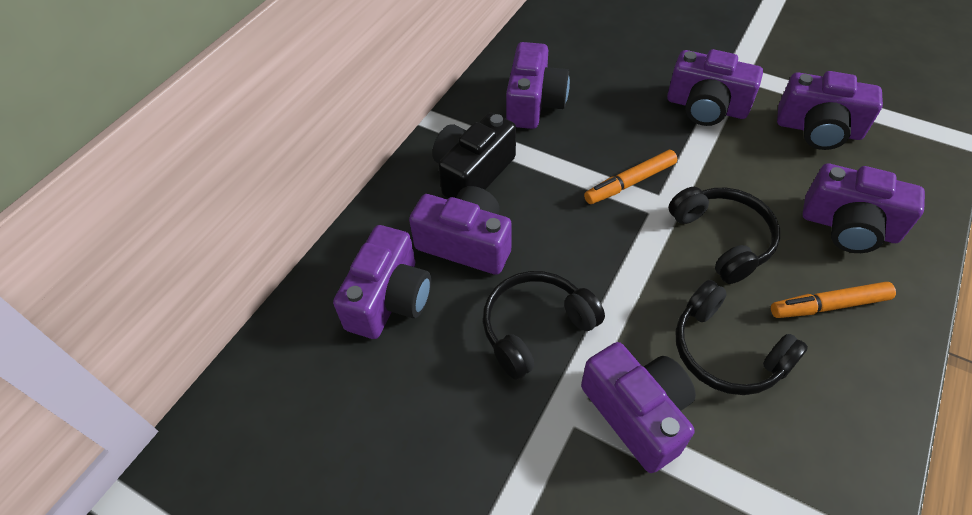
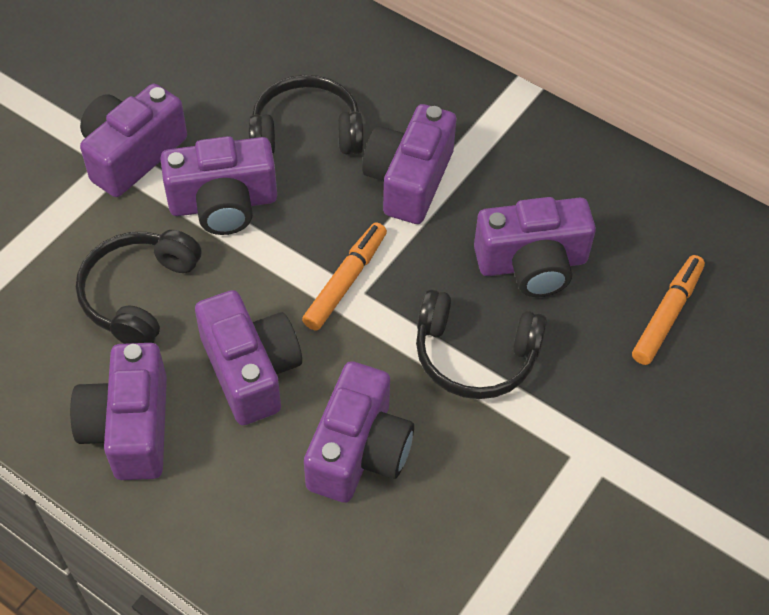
black camera: 1 -> 0

